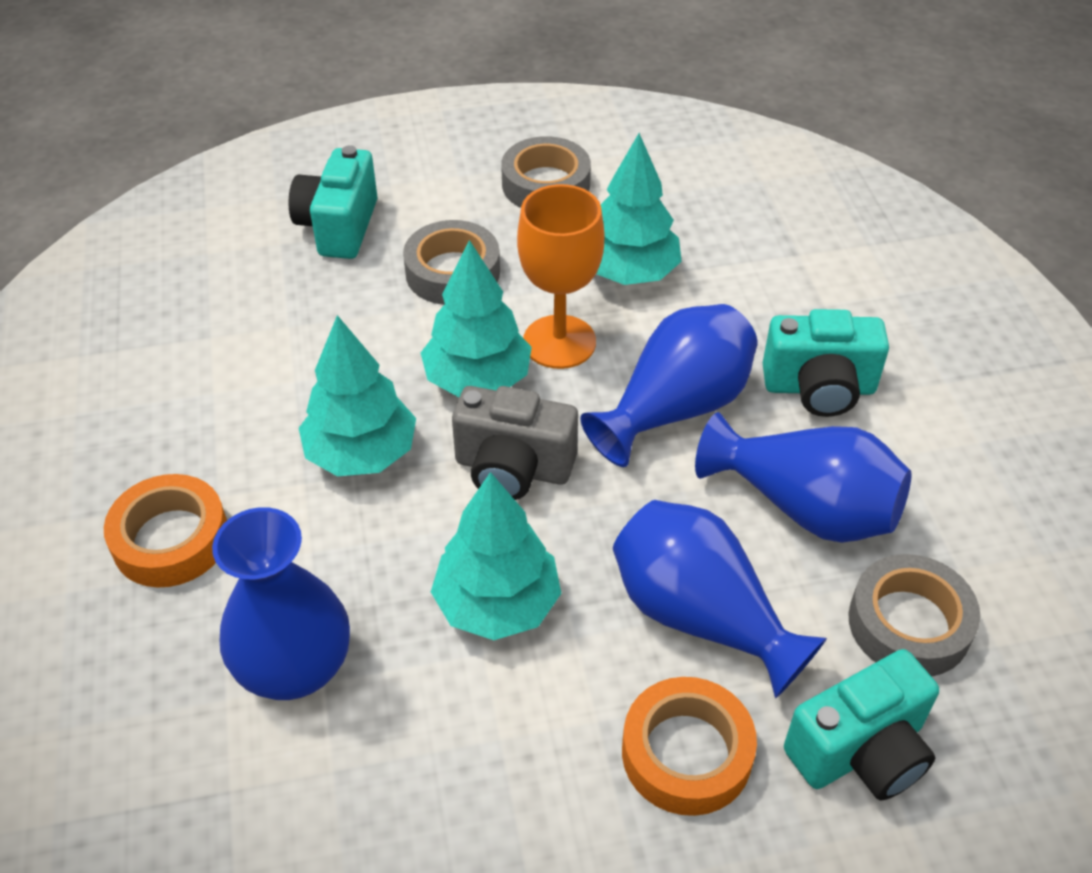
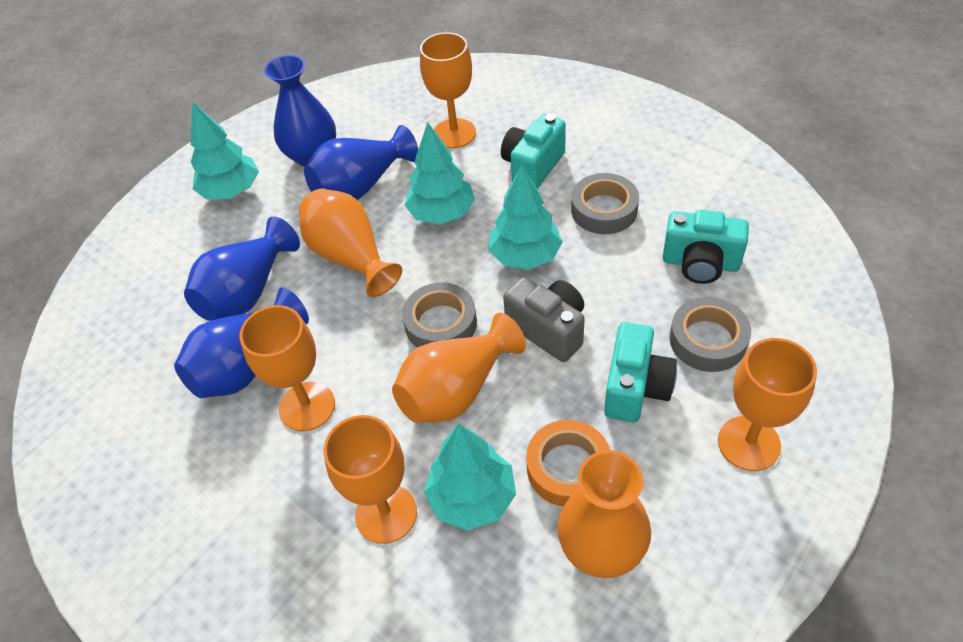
orange goblet: 1 -> 4
orange tape: 2 -> 1
orange vase: 0 -> 3

